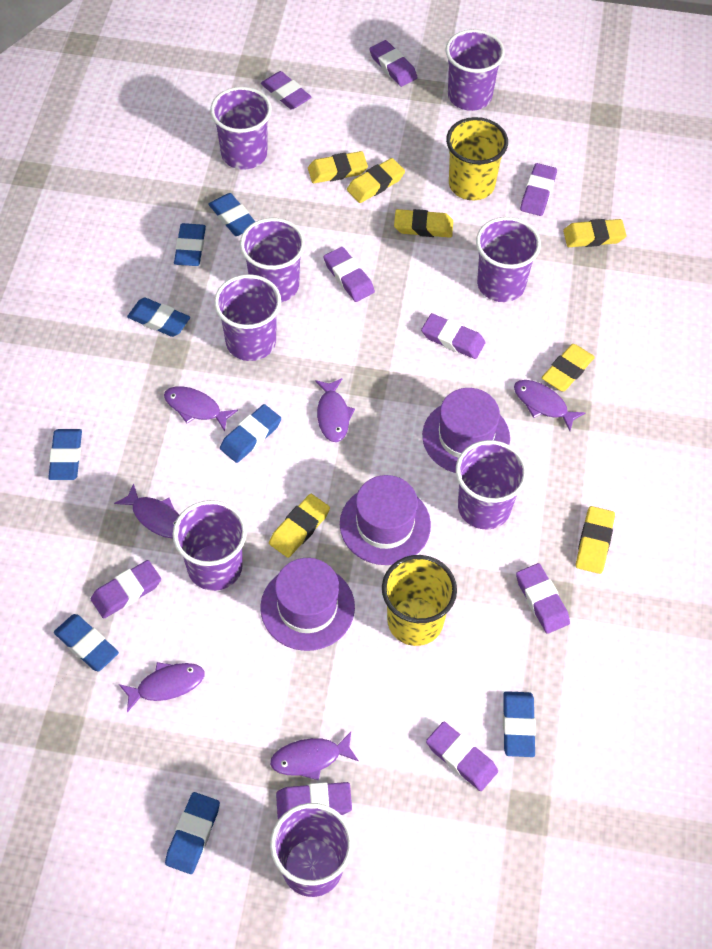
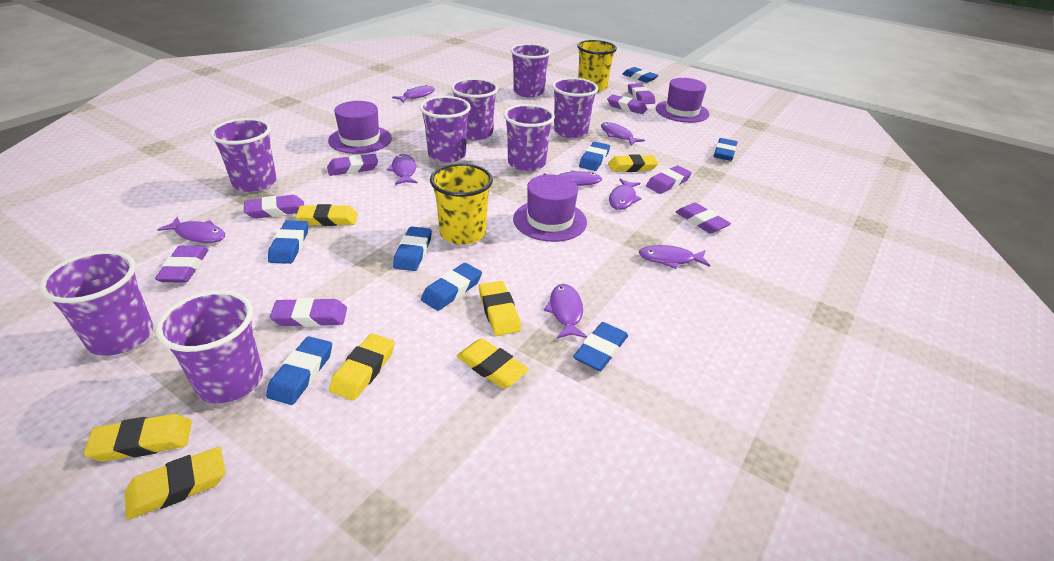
purple eraser: 9 -> 8
purple fish: 6 -> 8

